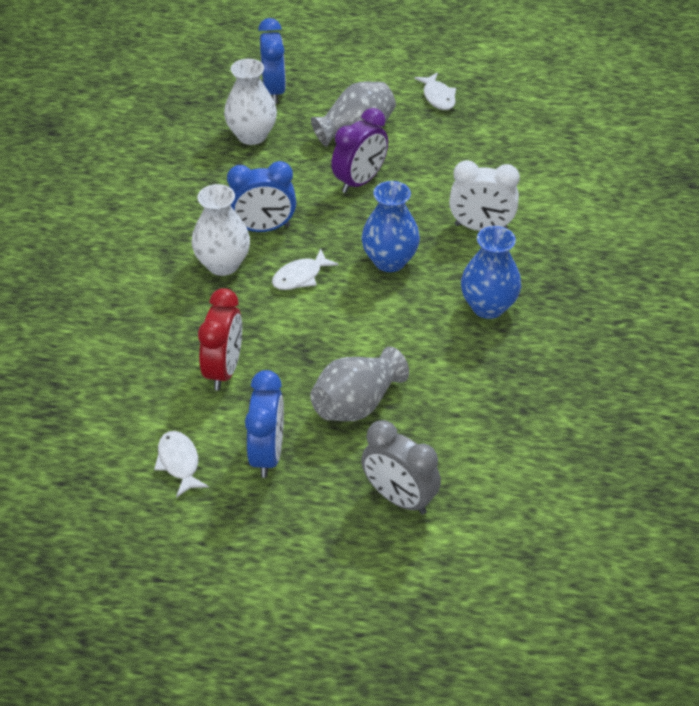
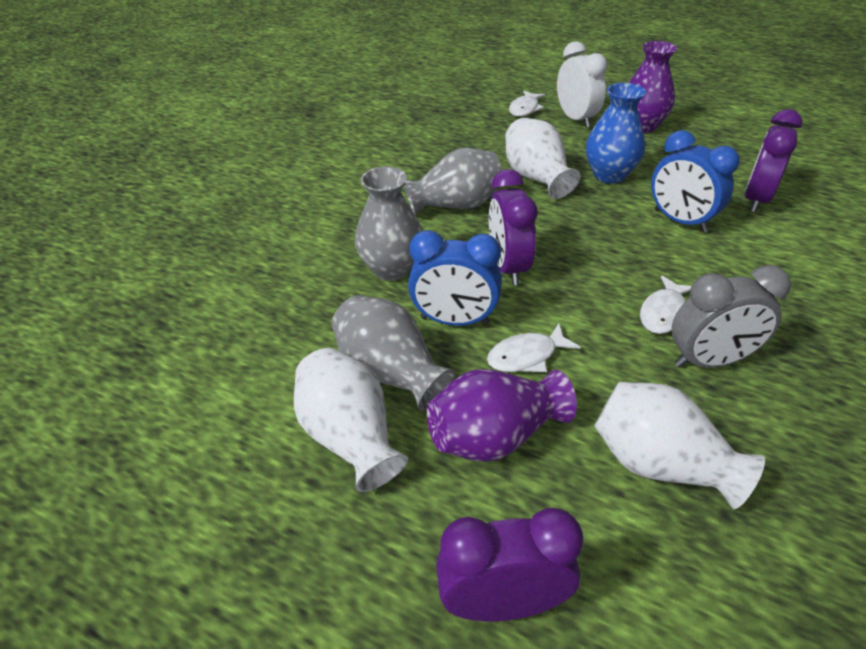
blue clock: 3 -> 2
blue vase: 2 -> 1
grey vase: 2 -> 3
purple clock: 1 -> 3
purple vase: 0 -> 2
red clock: 1 -> 0
white vase: 2 -> 3

